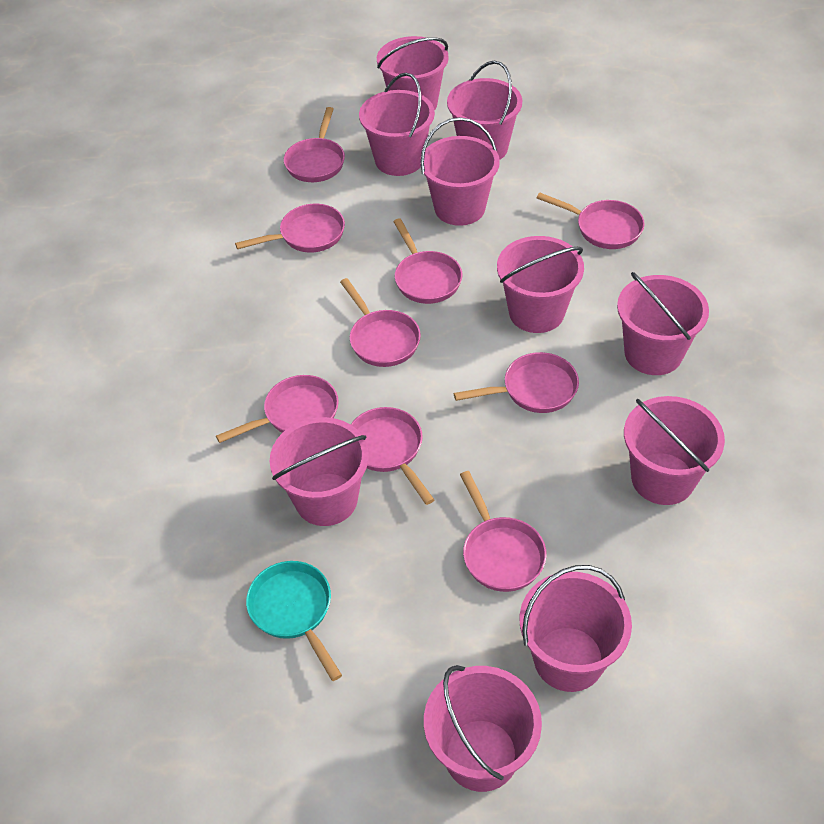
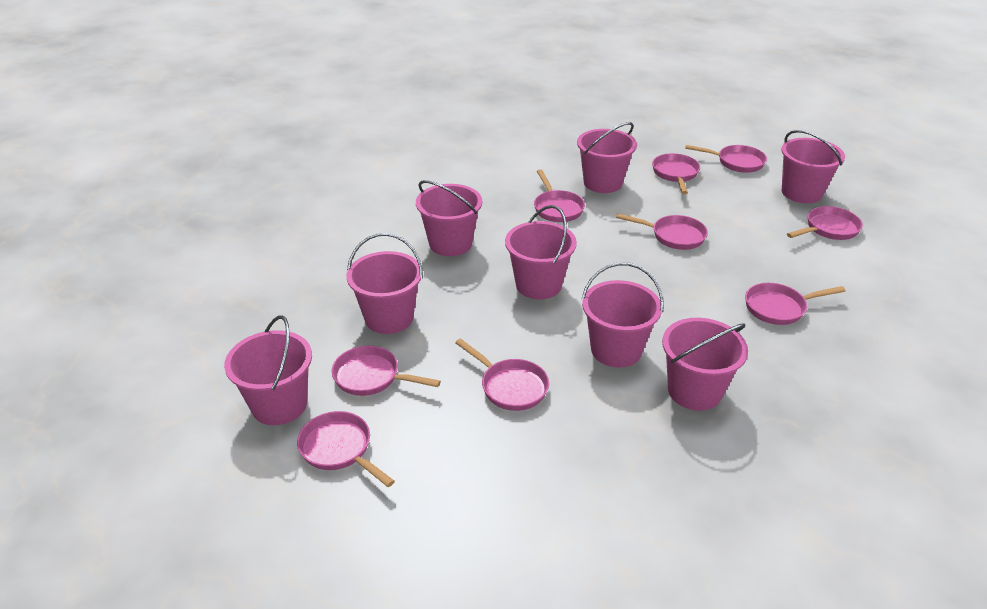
pink bucket: 10 -> 8
turquoise pan: 1 -> 0

